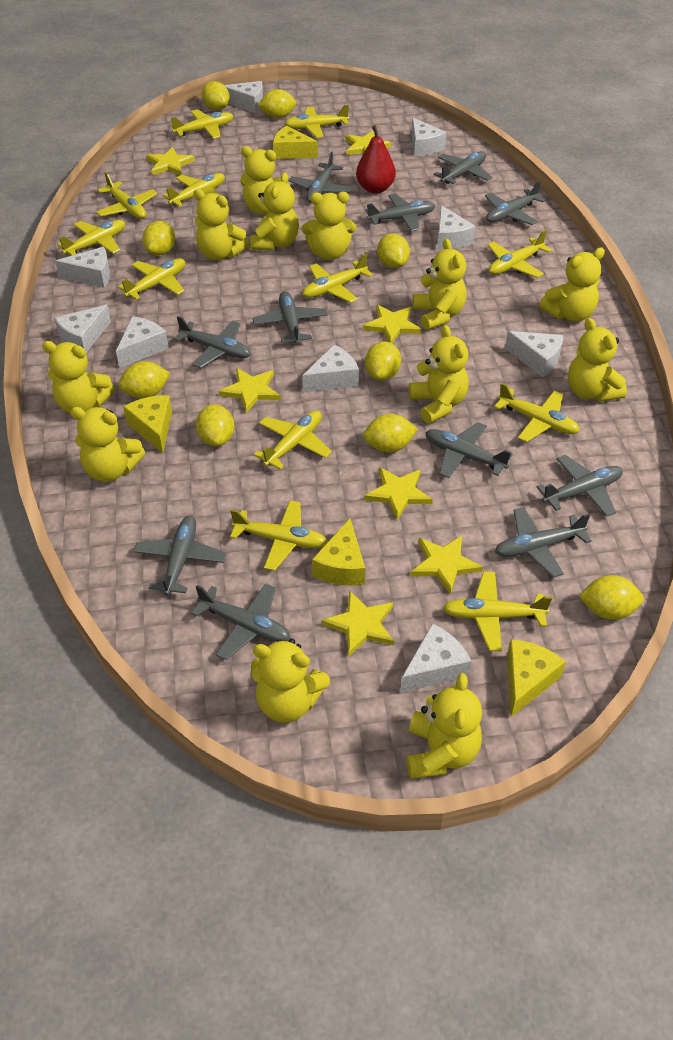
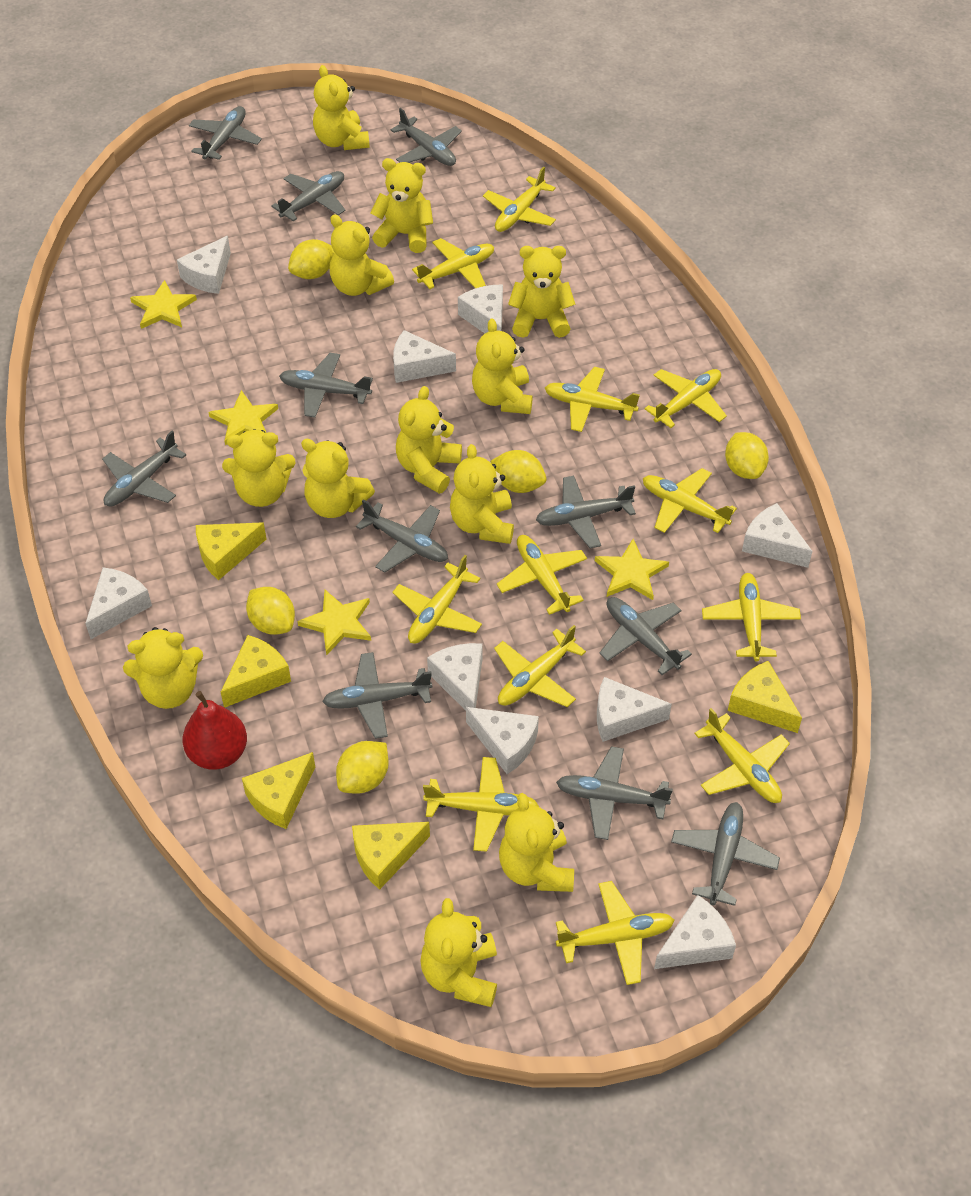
yellow cheese: 4 -> 5
yellow lemon: 9 -> 5
yellow star: 7 -> 4

